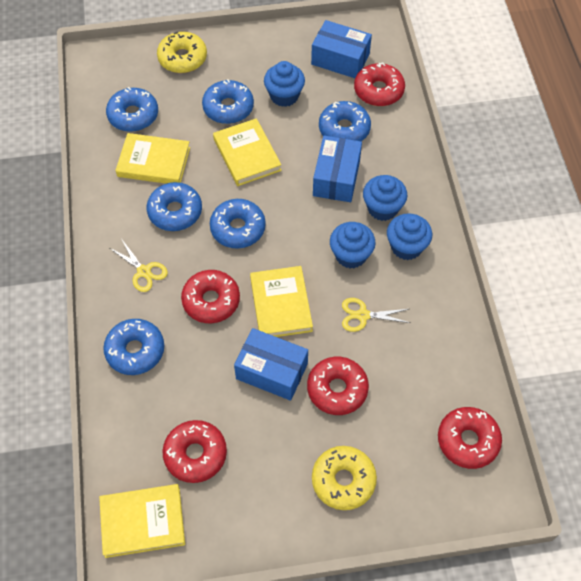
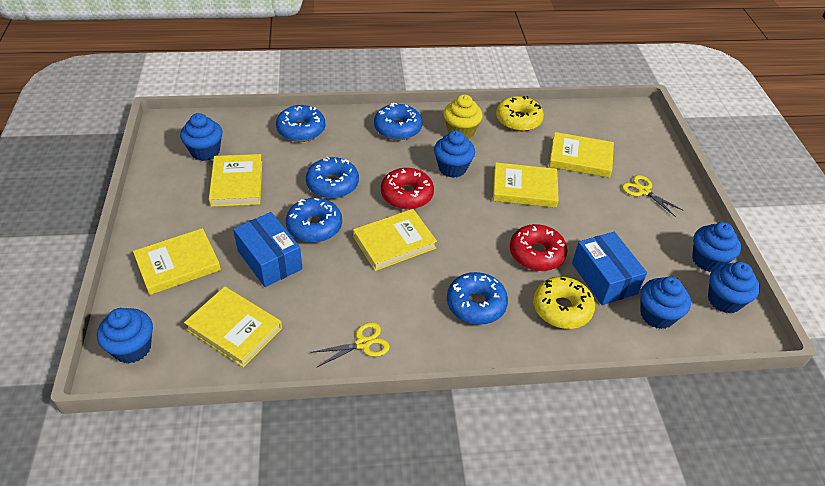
blue box: 3 -> 2
blue cupcake: 4 -> 6
blue donut: 6 -> 5
red donut: 5 -> 2
yellow book: 4 -> 6
yellow cupcake: 0 -> 1

